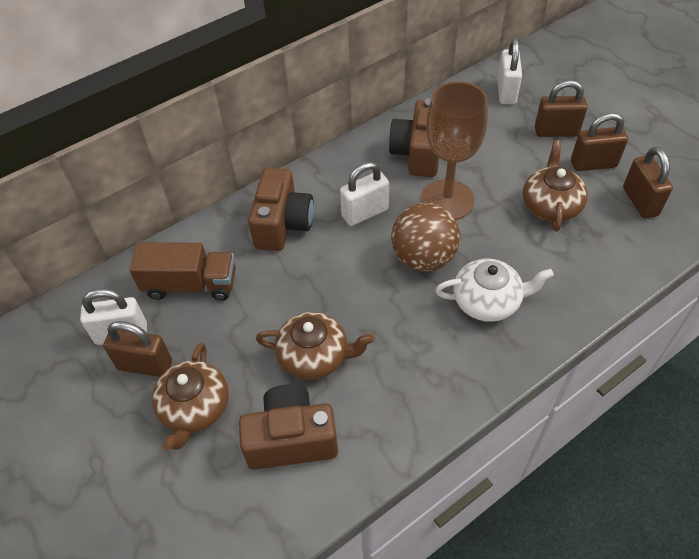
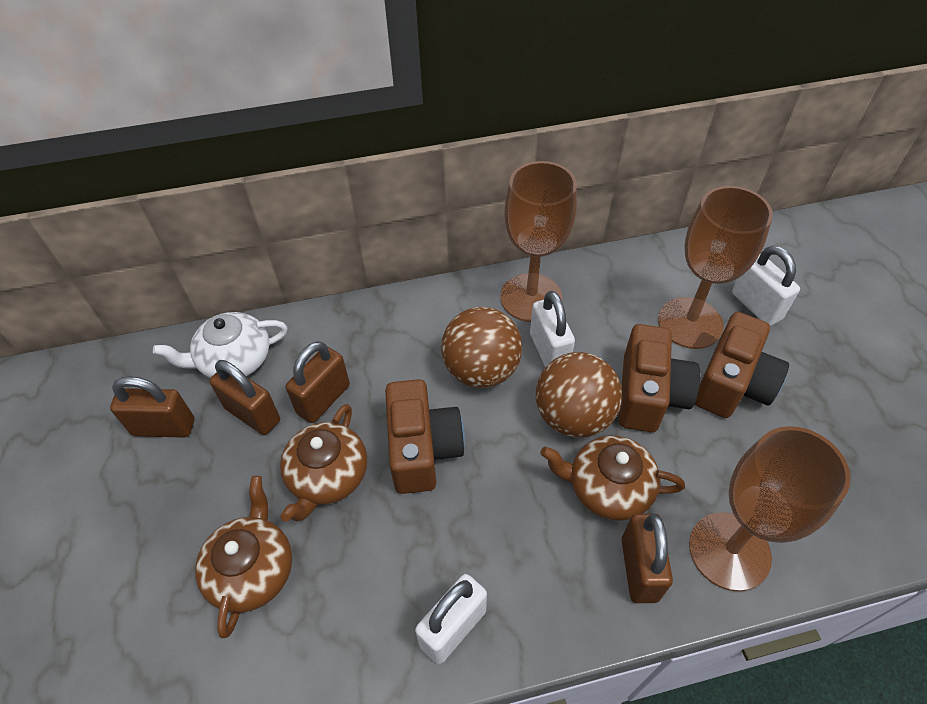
brown ball: 1 -> 2
brown goblet: 1 -> 3
brown truck: 1 -> 0

